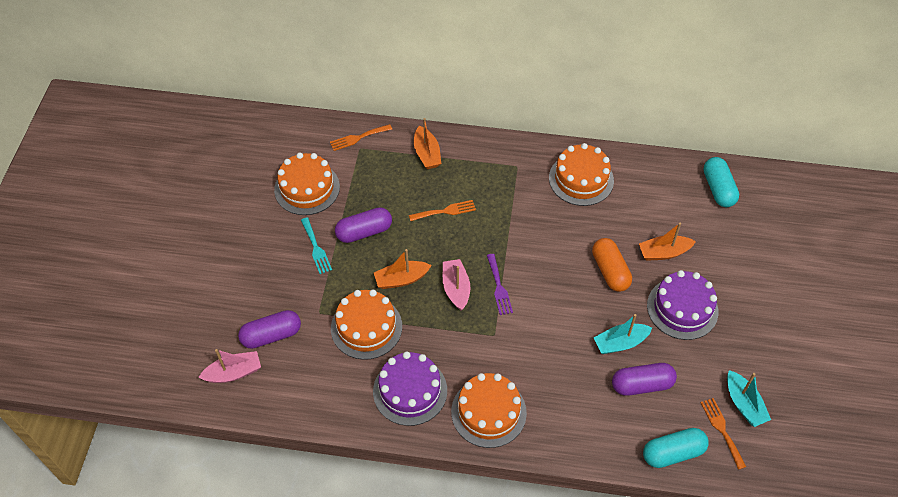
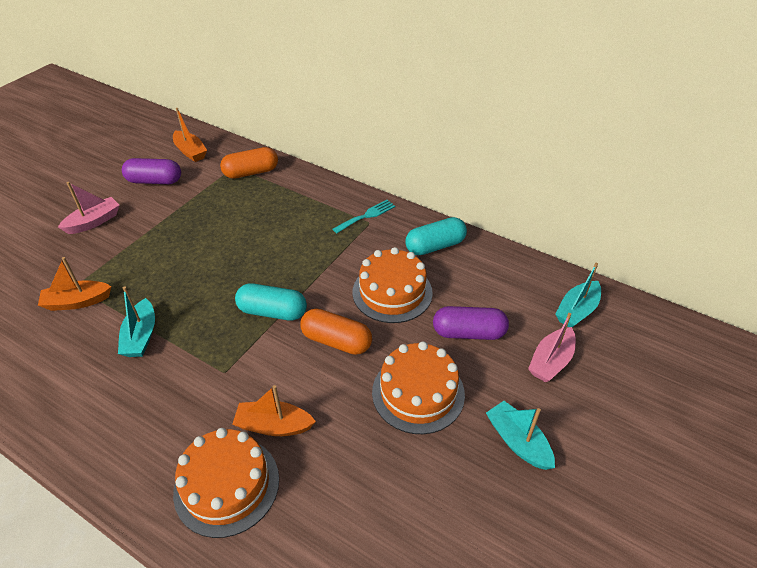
orange cake: 4 -> 3
orange capsule: 1 -> 2
orange fork: 3 -> 0
purple cake: 2 -> 0
purple capsule: 3 -> 2
purple fork: 1 -> 0
turquoise boat: 2 -> 3

